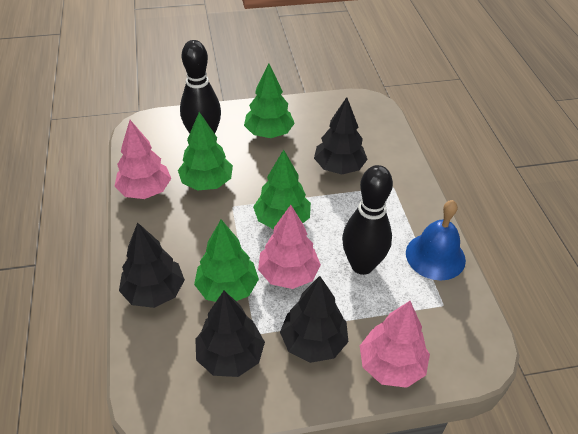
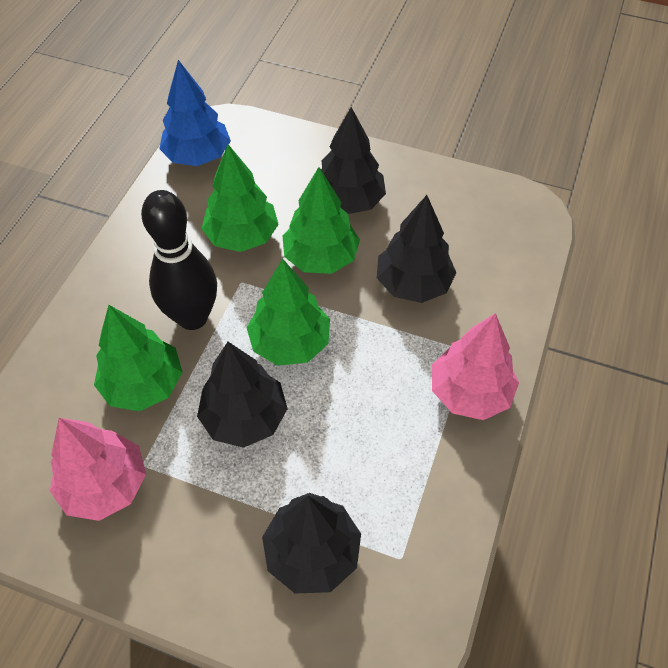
black bowling pin: 2 -> 1
blue bell: 1 -> 0
blue tree: 0 -> 1
pink tree: 3 -> 2

